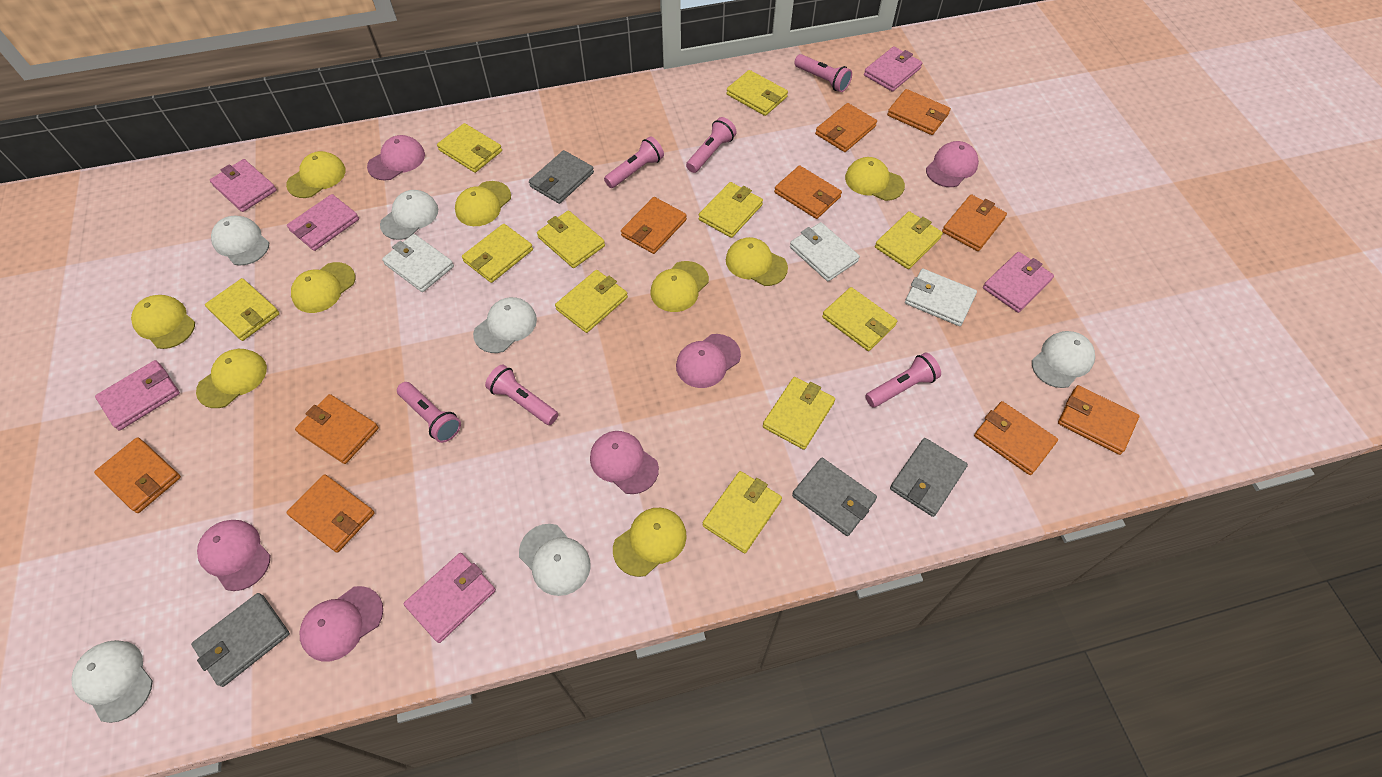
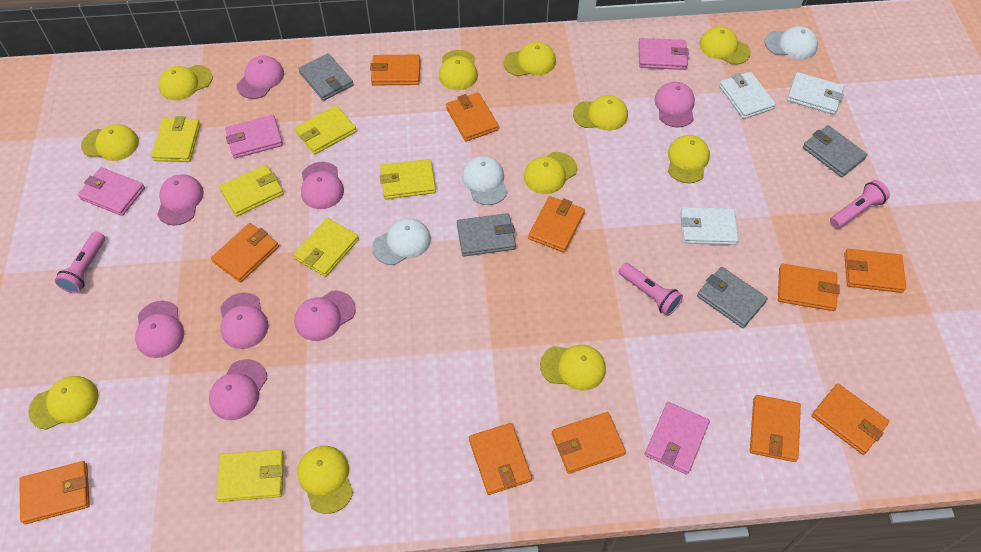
orange wallet: 10 -> 11
pink cap: 6 -> 8
pink flashlight: 6 -> 3
pink wallet: 6 -> 4
white cap: 6 -> 3
yellow cap: 9 -> 11
yellow wallet: 11 -> 6

